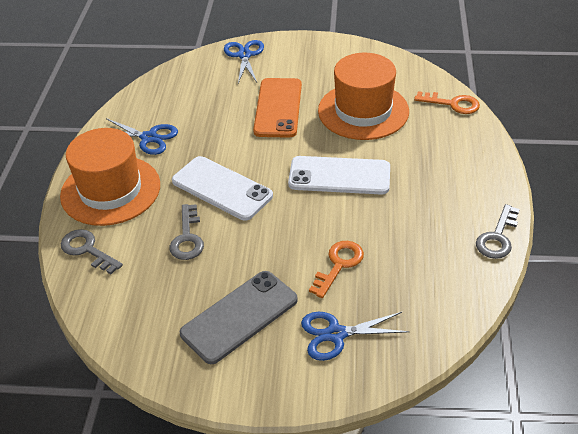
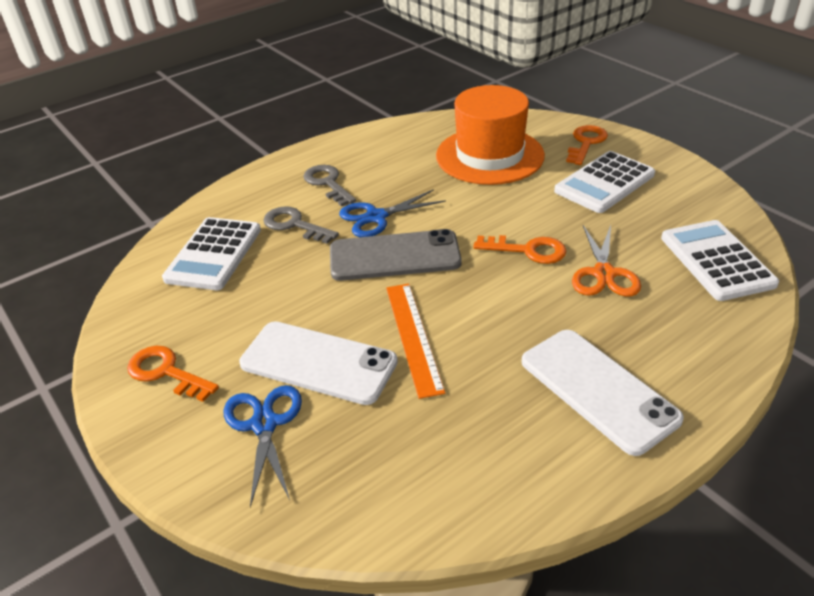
blue scissors: 3 -> 2
grey key: 3 -> 2
orange hat: 2 -> 1
orange key: 2 -> 3
orange phone: 1 -> 0
orange ruler: 0 -> 1
orange scissors: 0 -> 1
white calculator: 0 -> 3

